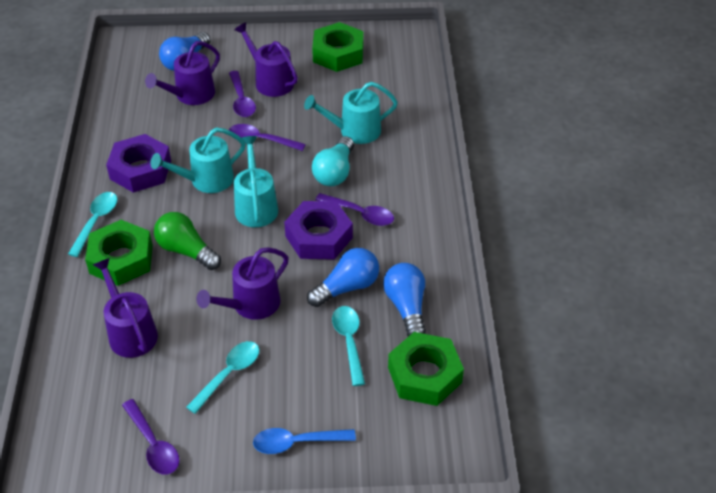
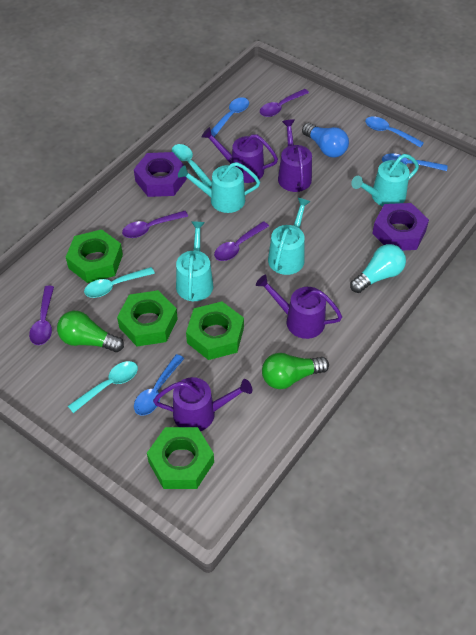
blue light bulb: 3 -> 1
blue spoon: 1 -> 4
green light bulb: 1 -> 2
green nut: 3 -> 4
turquoise watering can: 3 -> 4

